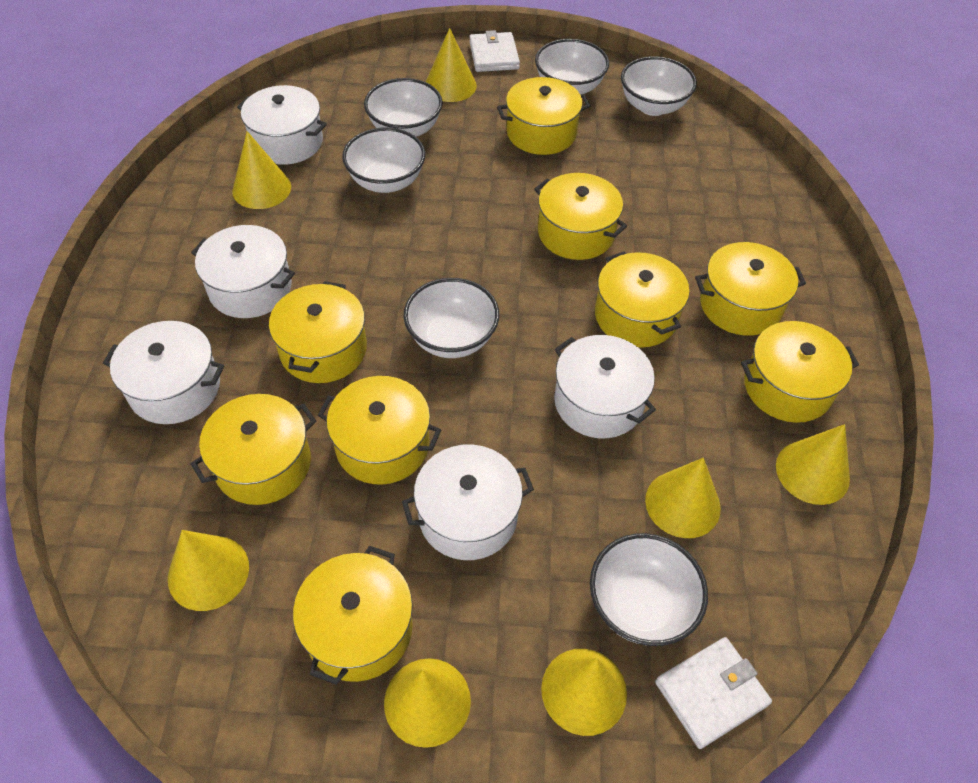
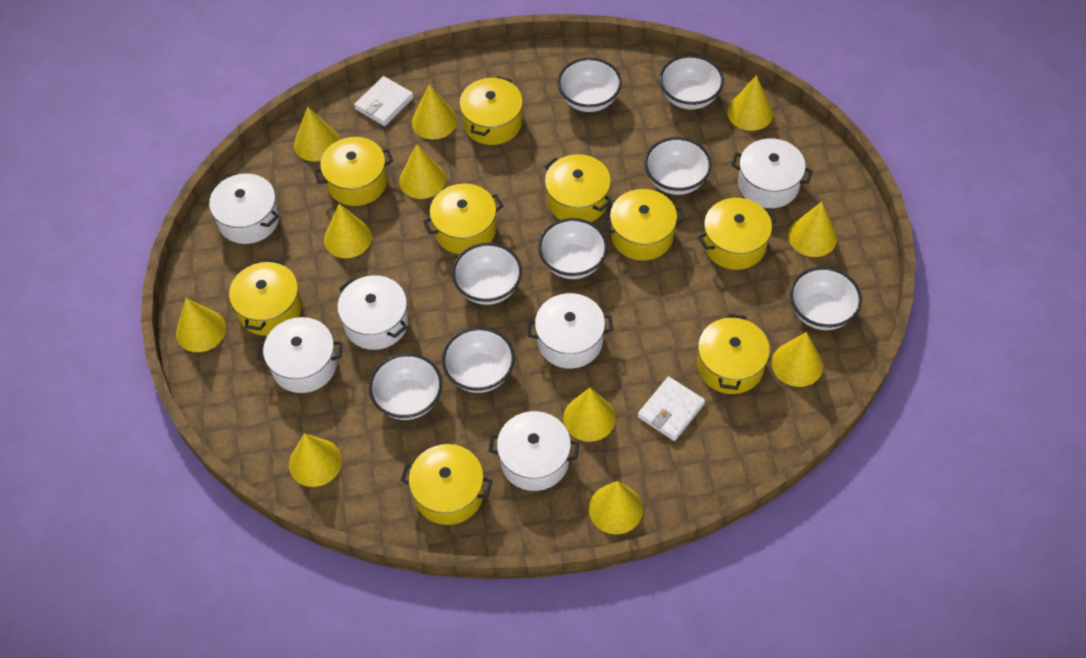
white bowl: 6 -> 8
white pot: 5 -> 6
yellow cone: 7 -> 11

